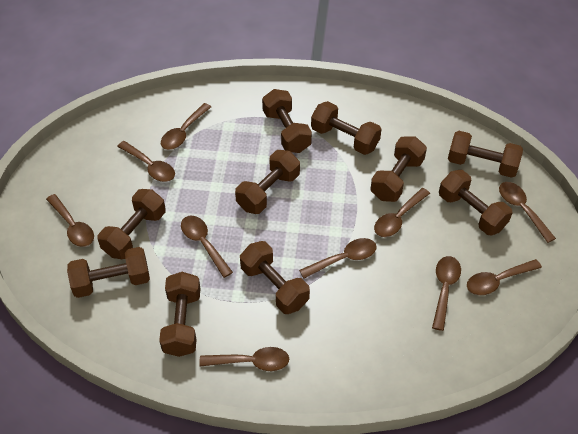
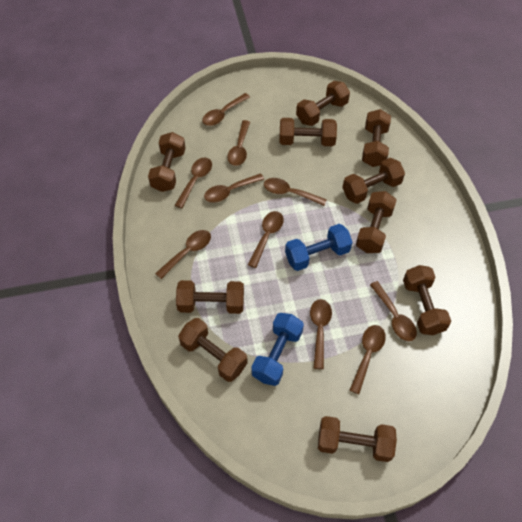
blue dumbbell: 0 -> 2

